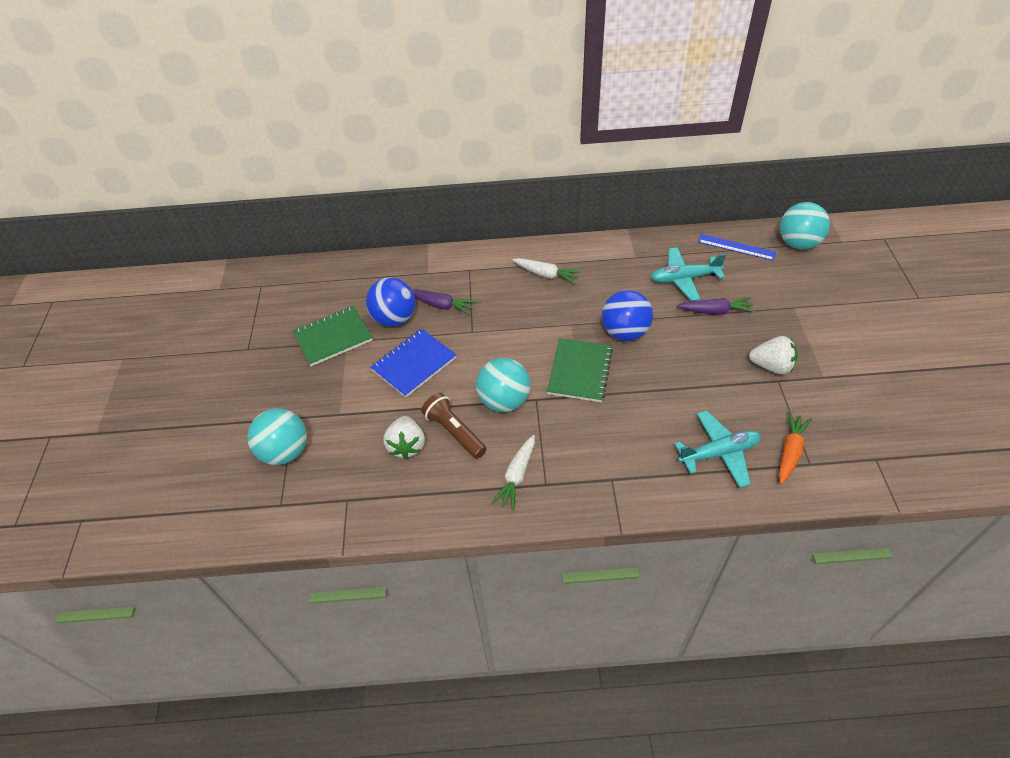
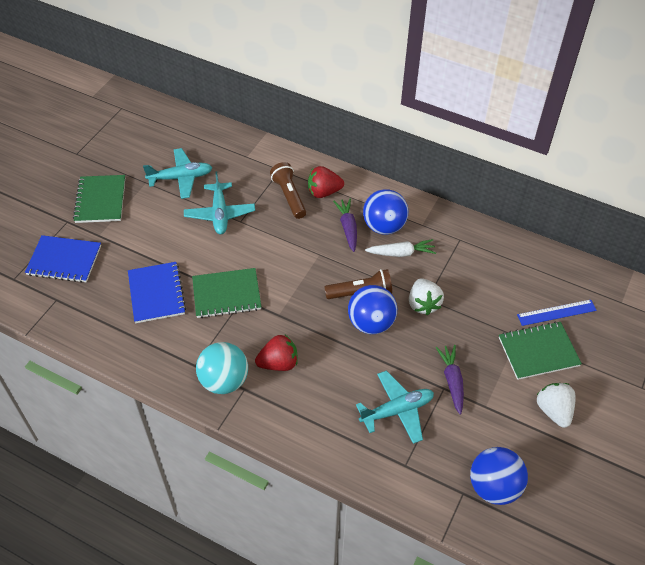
blue ball: 2 -> 3
blue notebook: 1 -> 2
brown flashlight: 1 -> 2
green notebook: 2 -> 3
orange carrot: 1 -> 0
red strawberry: 0 -> 2
turquoise ball: 3 -> 1
turquoise plane: 2 -> 3
white carrot: 2 -> 1

